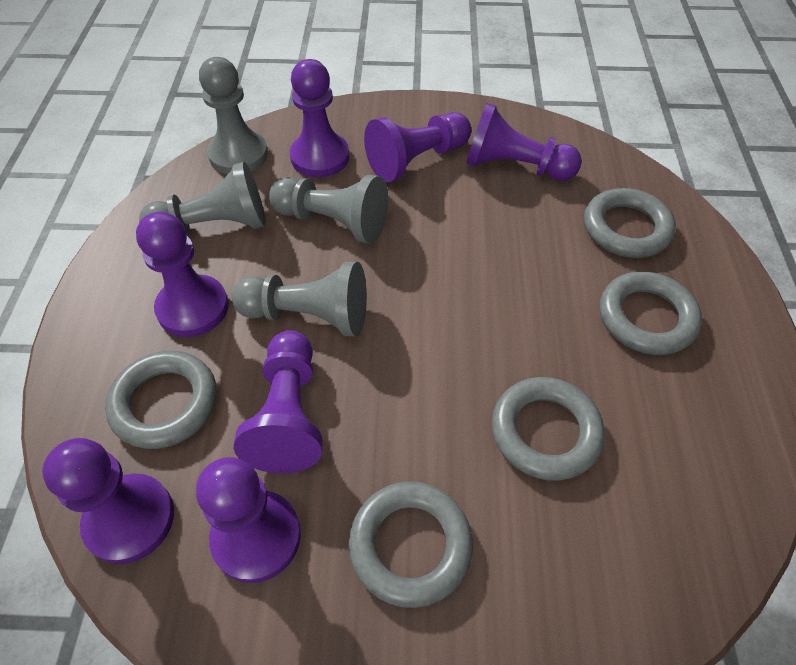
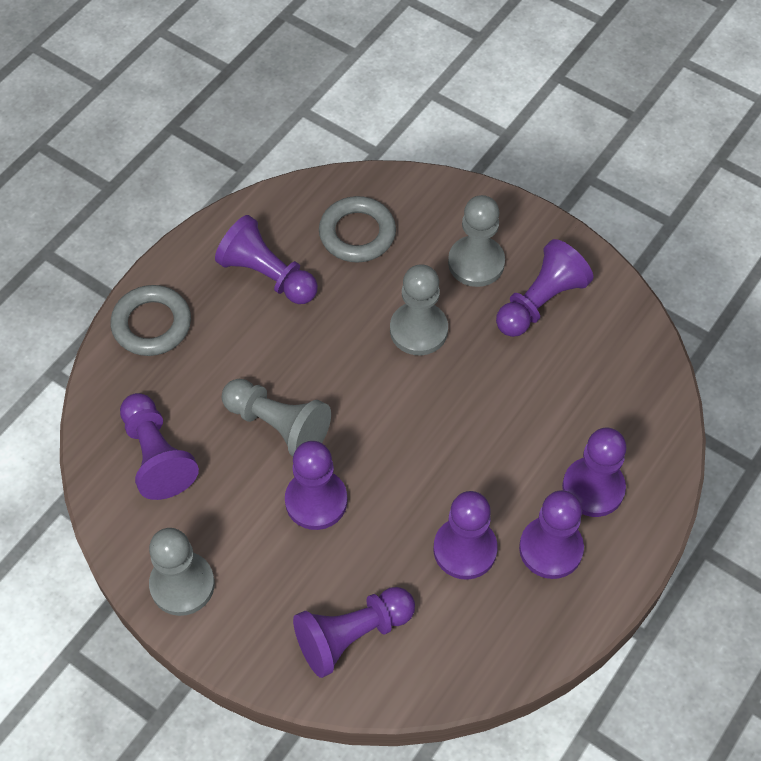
grey ring: 5 -> 2
purple pawn: 7 -> 8

